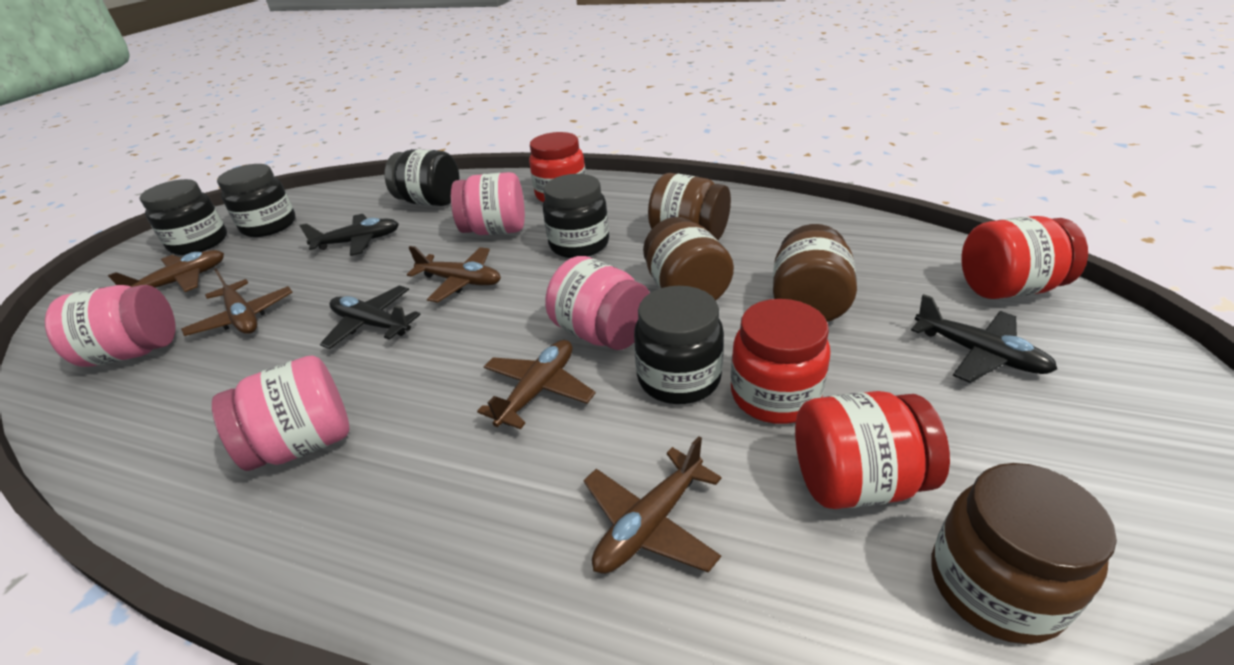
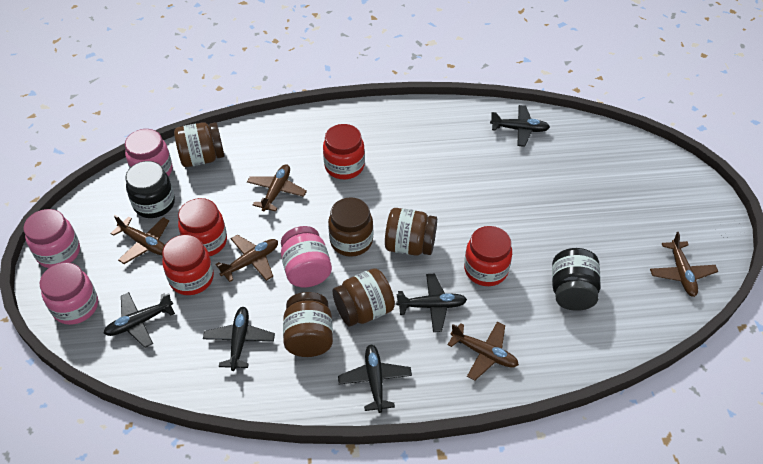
black jar: 5 -> 2
black plane: 3 -> 5
brown jar: 4 -> 5

